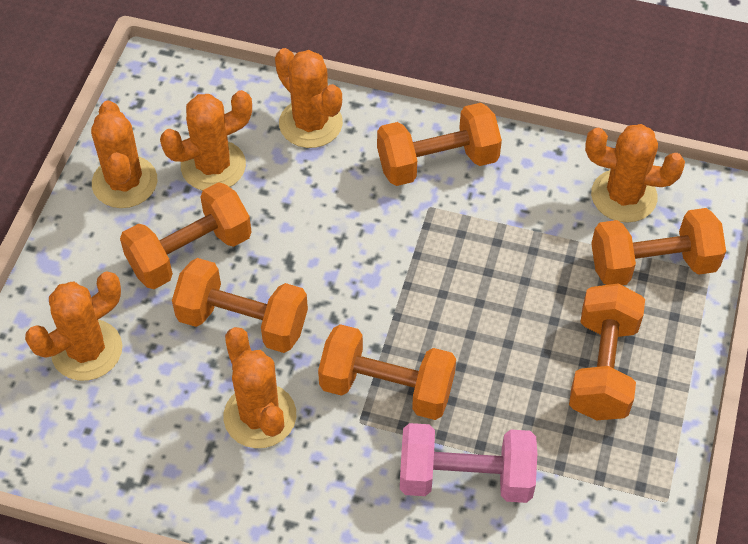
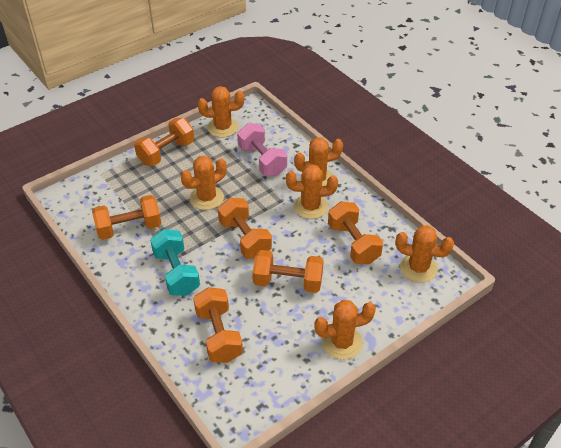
turquoise dumbbell: 0 -> 1

